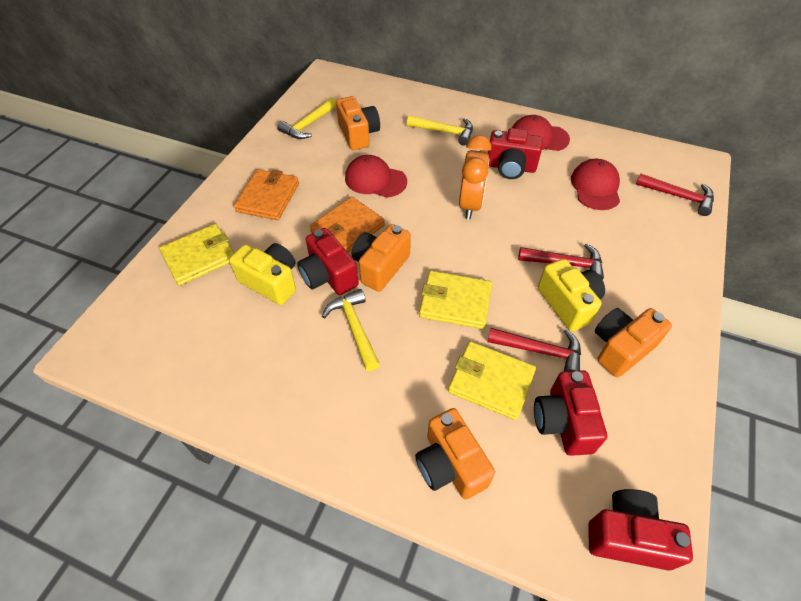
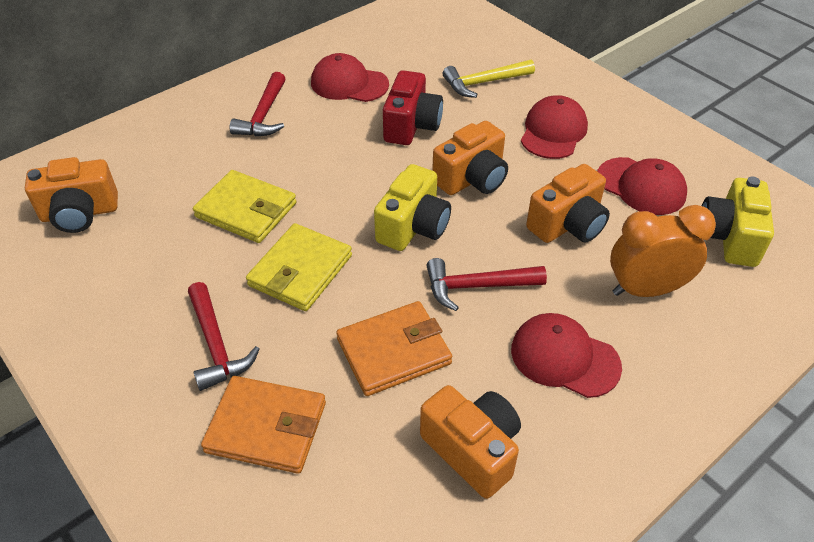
red camera: 4 -> 1
red cap: 3 -> 4
yellow hammer: 3 -> 1
yellow wallet: 3 -> 2

